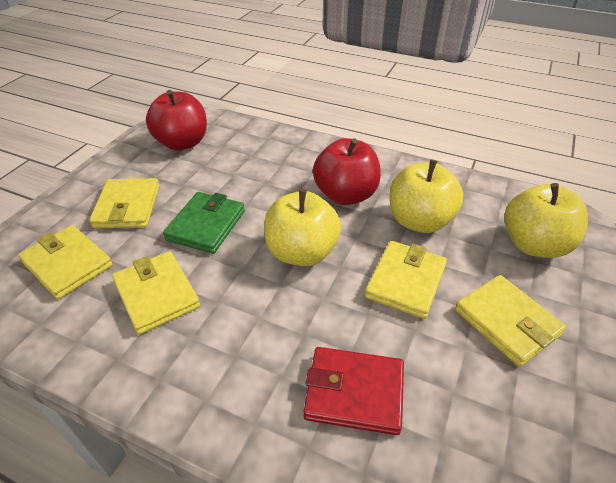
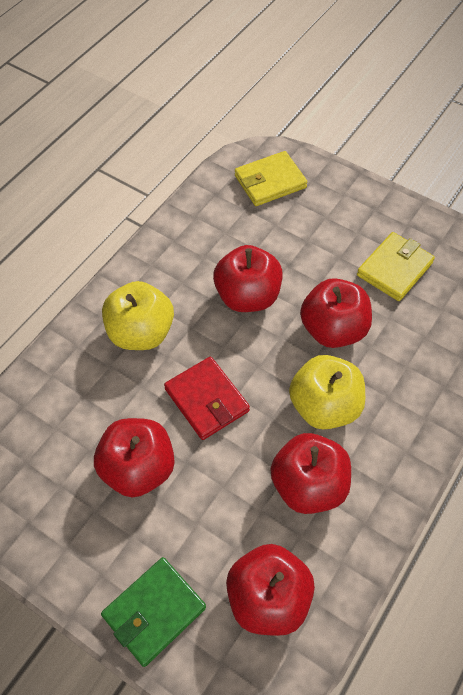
red apple: 2 -> 5
yellow apple: 3 -> 2
yellow wallet: 5 -> 2

